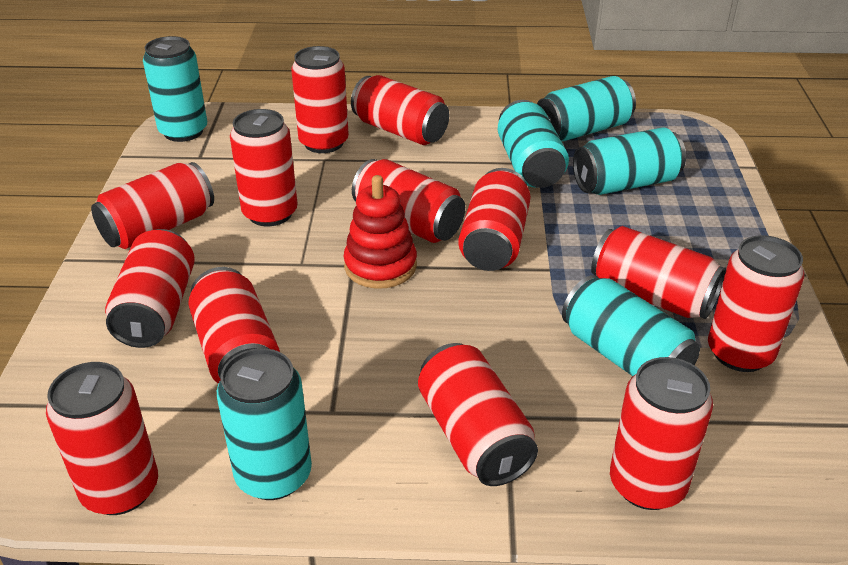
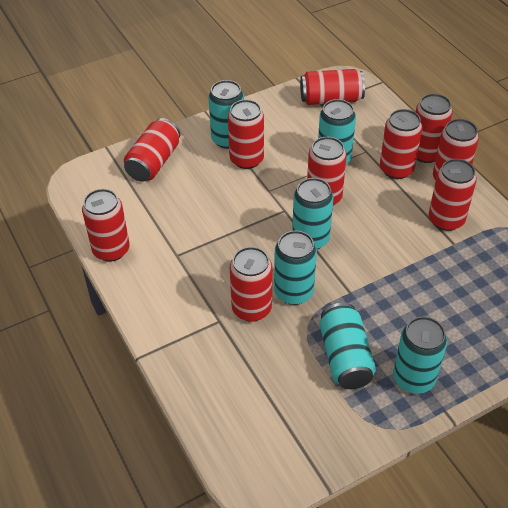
red can: 13 -> 10
red stacking toy: 1 -> 0

